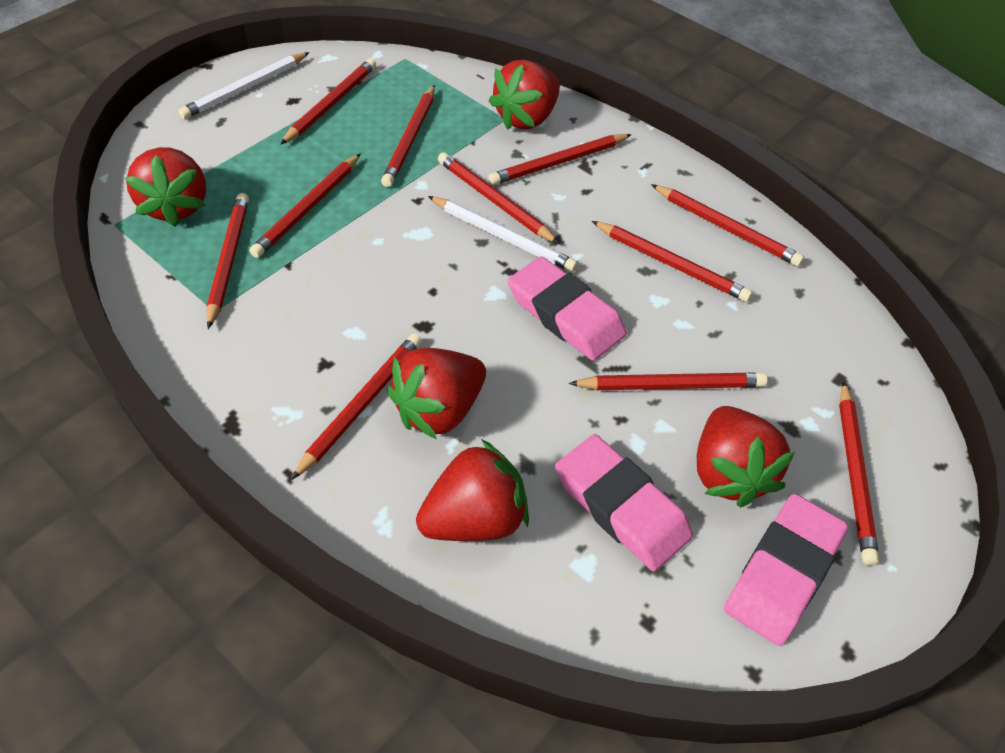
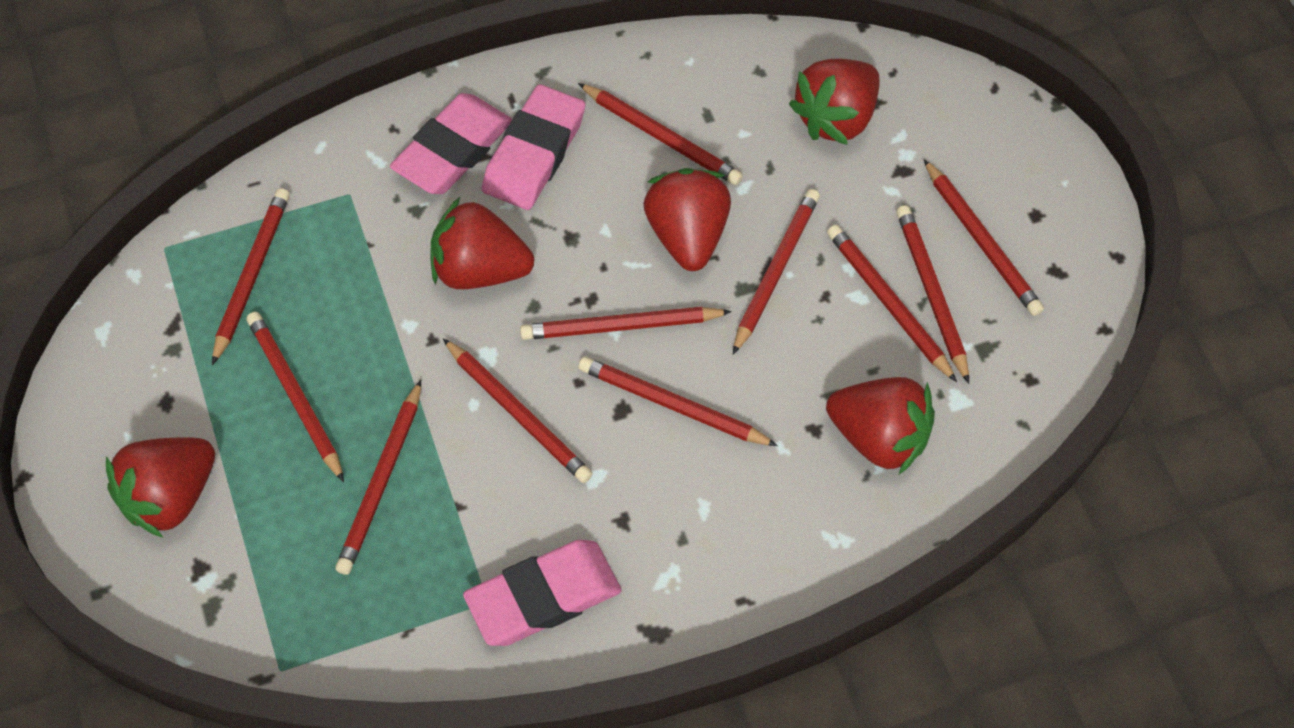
white pencil: 2 -> 0

